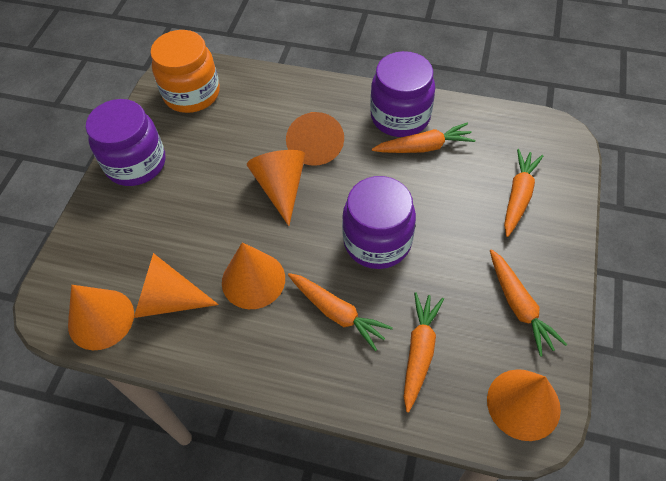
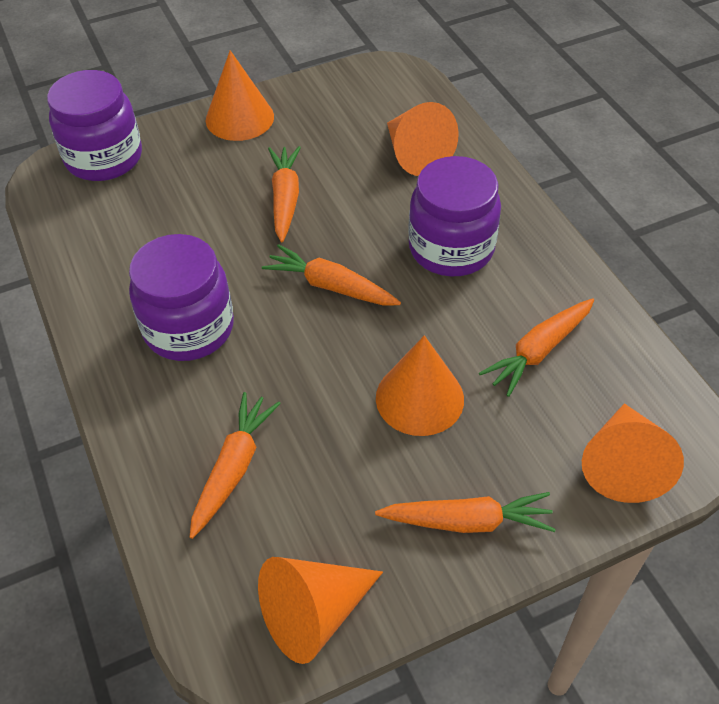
orange cone: 6 -> 5
orange jar: 1 -> 0

